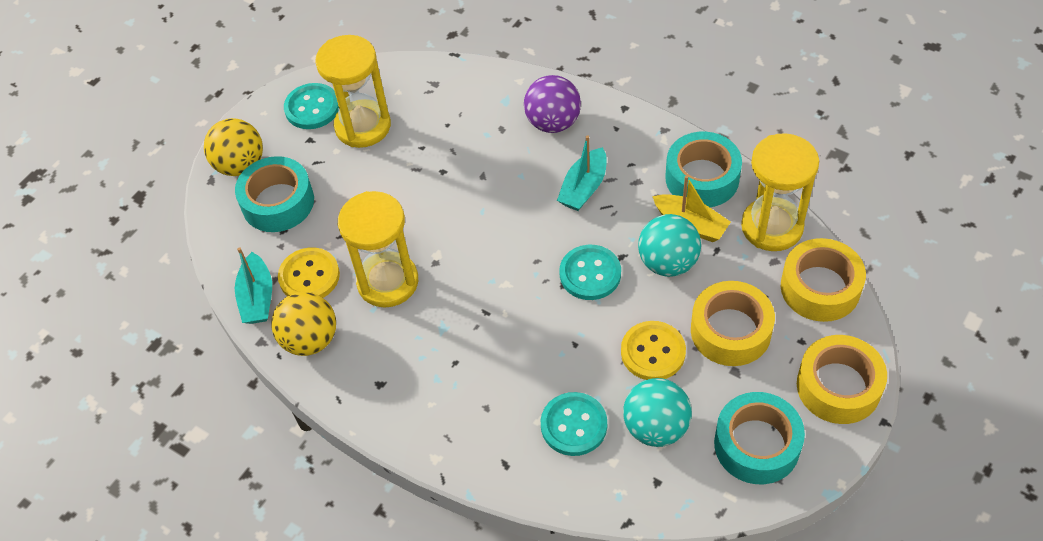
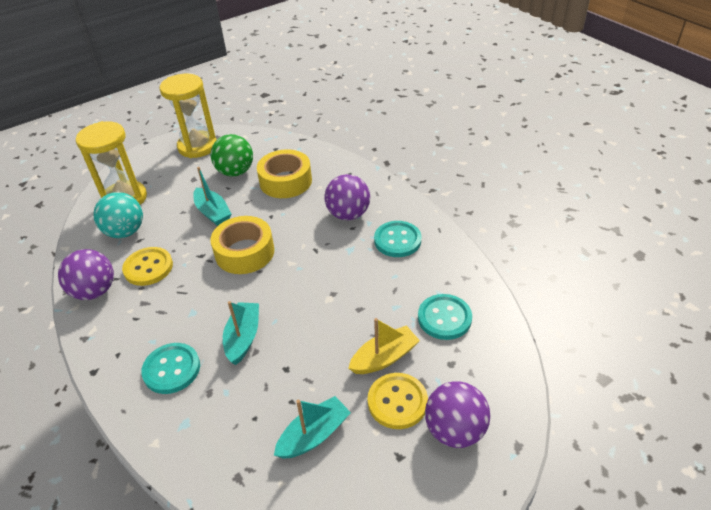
green ball: 0 -> 1
purple ball: 1 -> 3
turquoise ball: 2 -> 1
turquoise boat: 2 -> 3
turquoise tape: 3 -> 0
yellow ball: 2 -> 0
yellow hourglass: 3 -> 2
yellow tape: 3 -> 2

